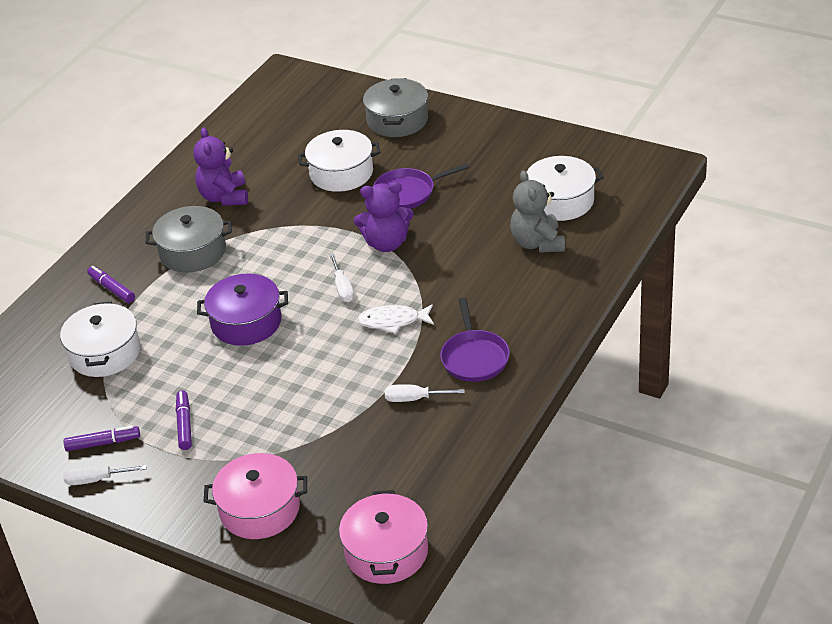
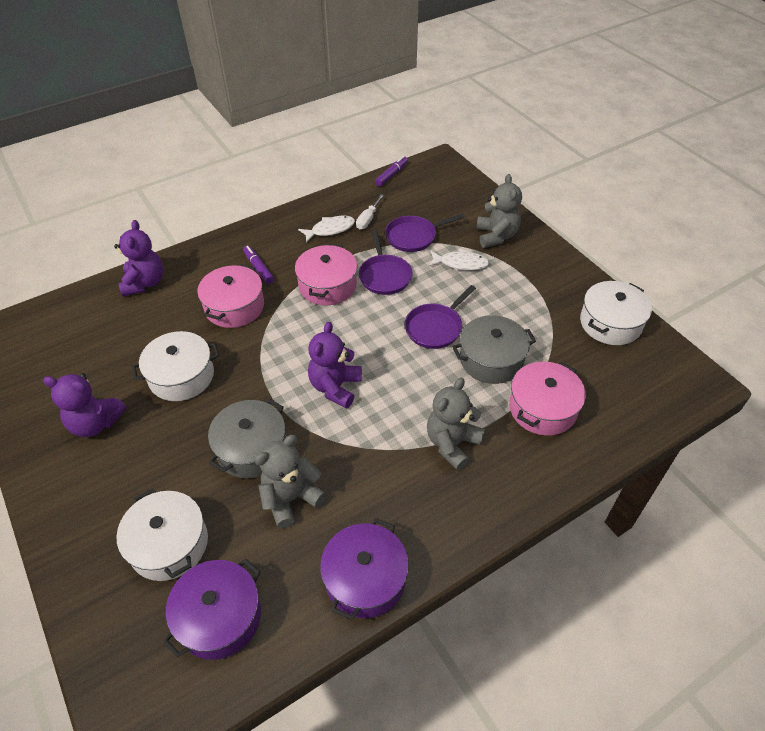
grey teddy bear: 1 -> 3
pink pot: 2 -> 3
purple marker: 3 -> 2
purple pan: 2 -> 3
purple pot: 1 -> 2
purple teddy bear: 2 -> 3
white fish: 1 -> 2
white screwdriver: 3 -> 1

